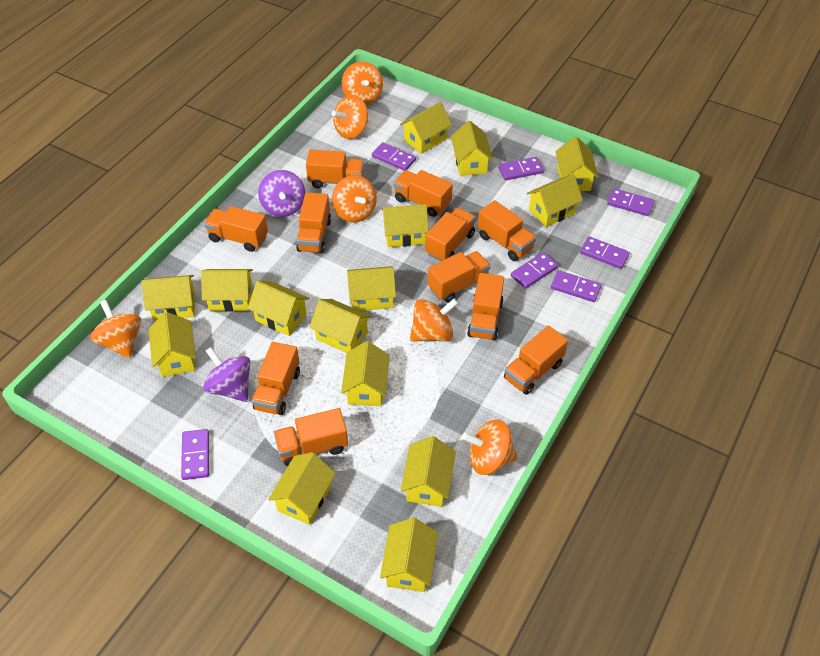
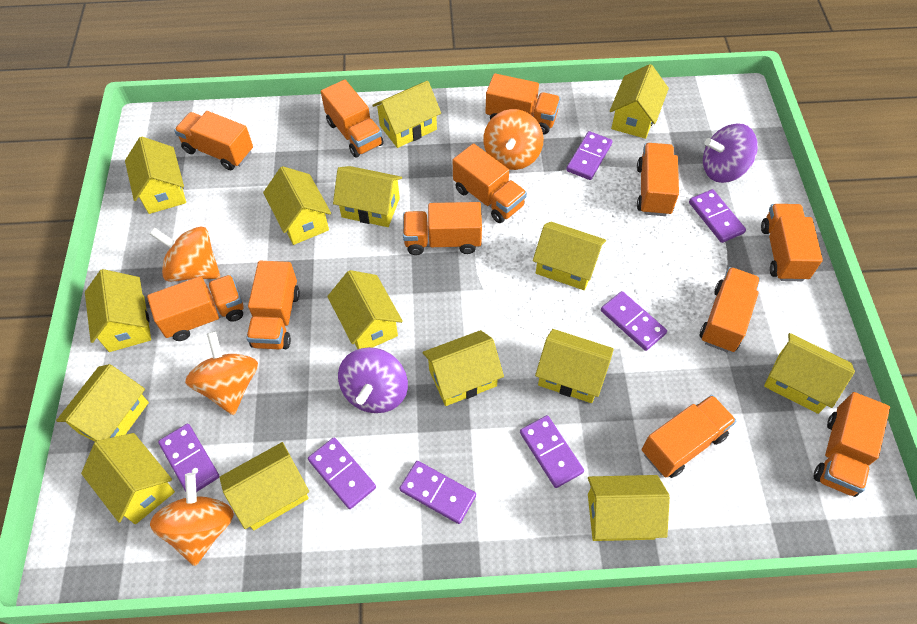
orange spinning top: 6 -> 4
orange truck: 11 -> 12

